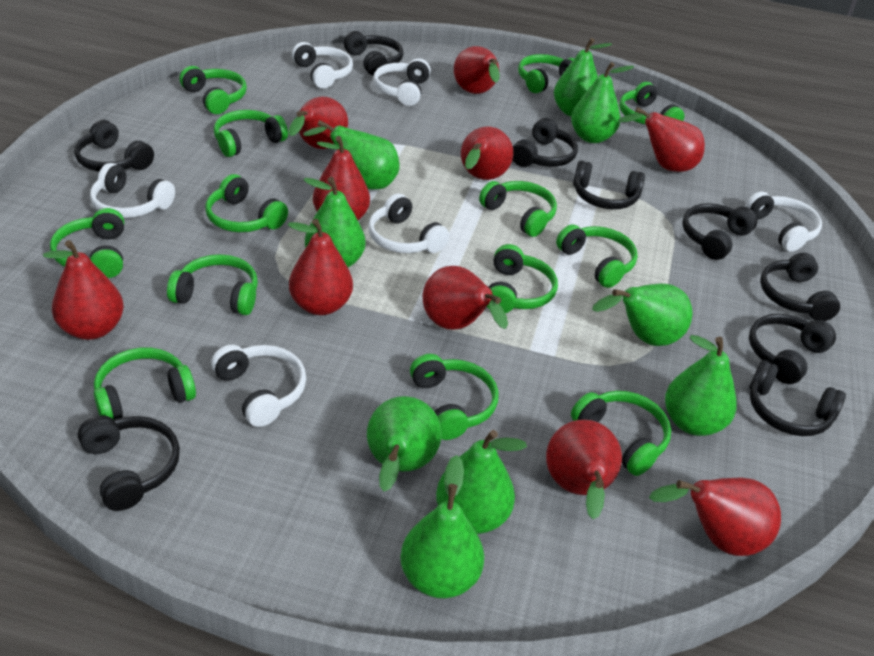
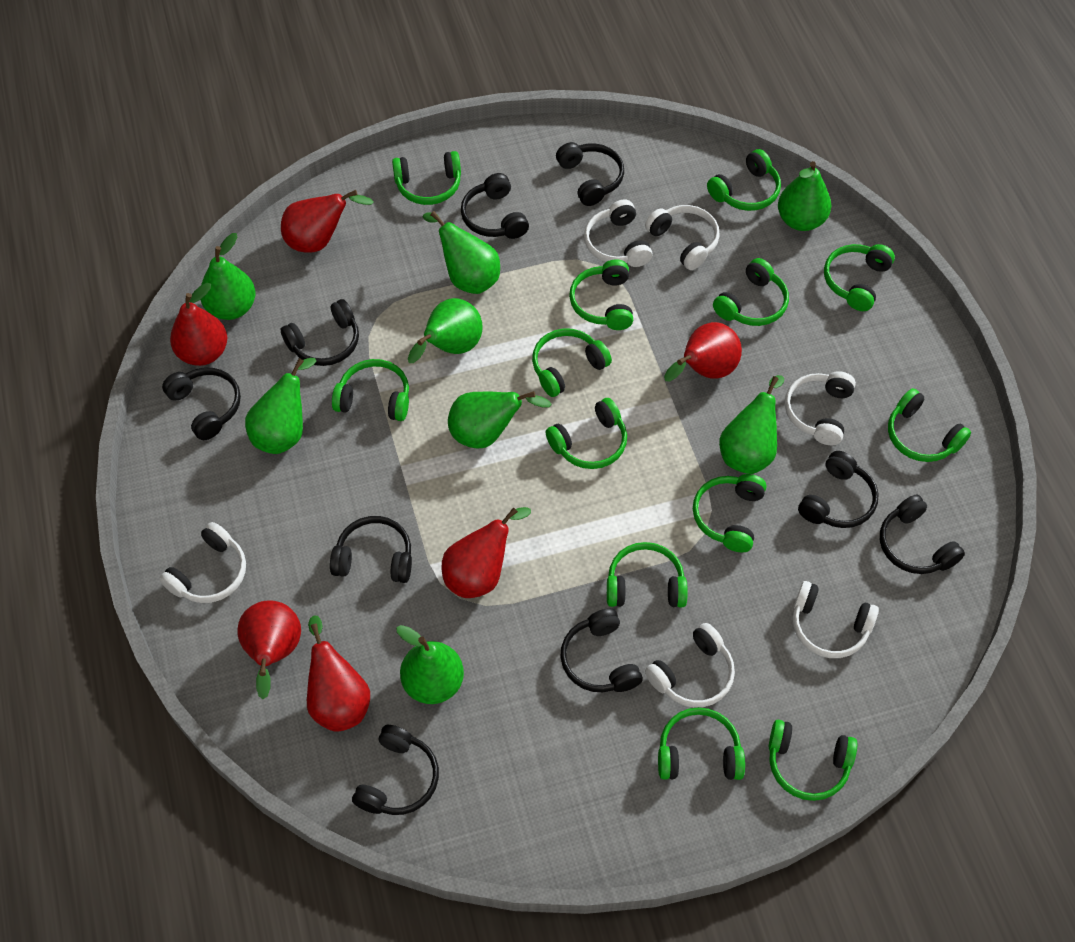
green pear: 9 -> 8
red pear: 10 -> 6

